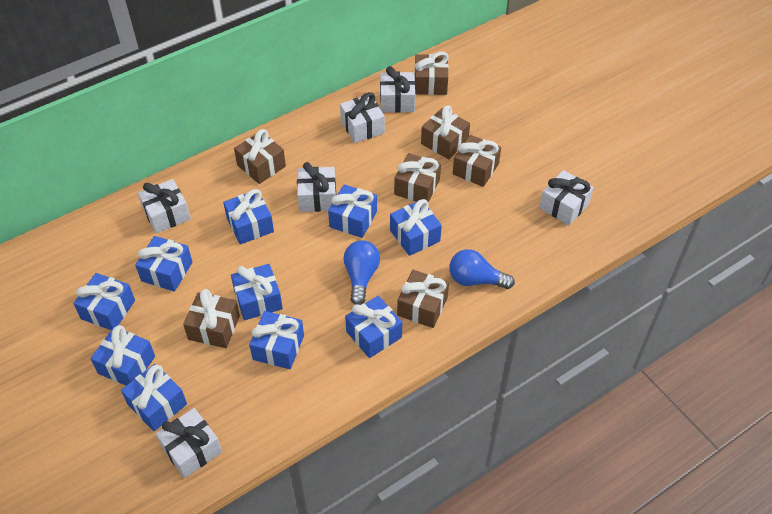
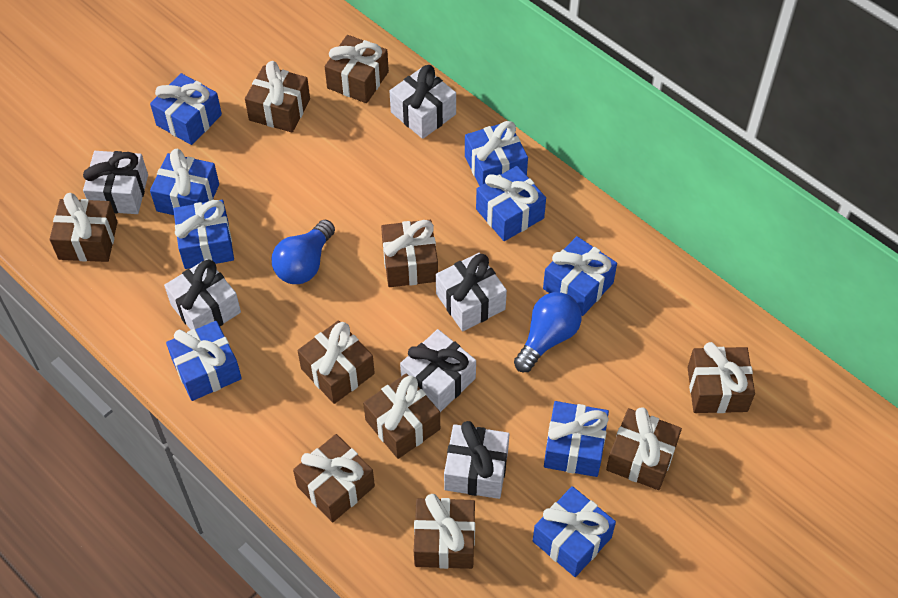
blue gift: 10 -> 9
brown gift: 7 -> 10

